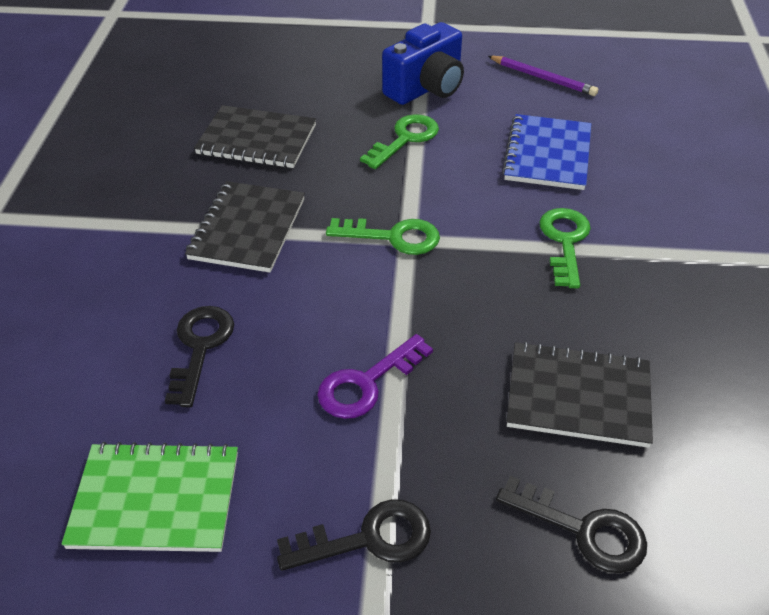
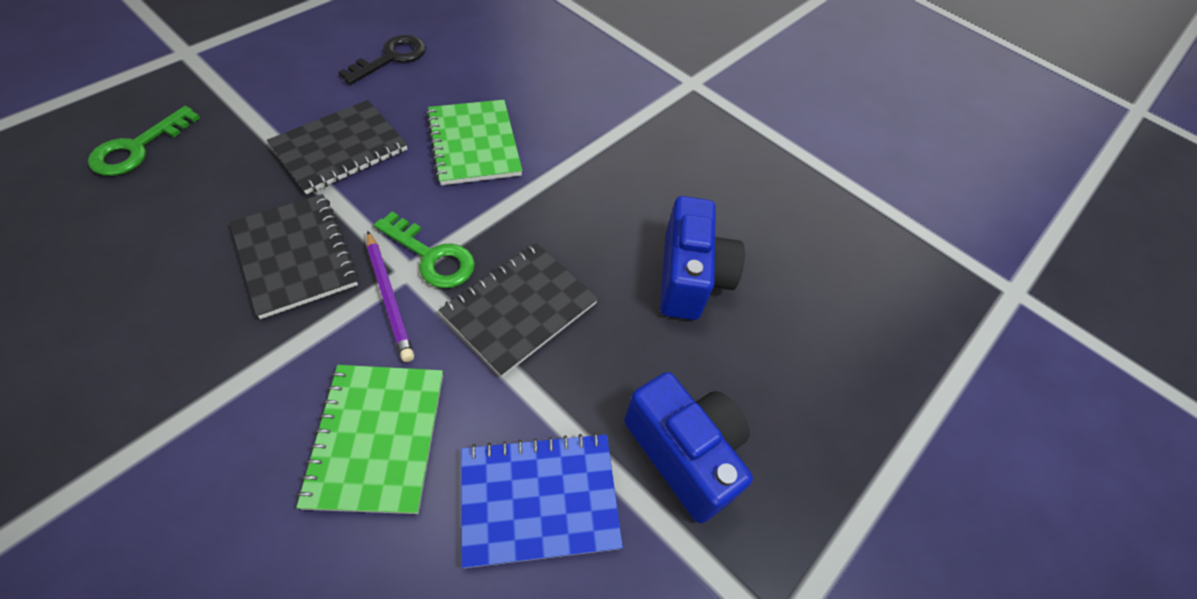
black key: 3 -> 1
blue camera: 1 -> 2
green key: 3 -> 2
green notebook: 1 -> 2
purple key: 1 -> 0

